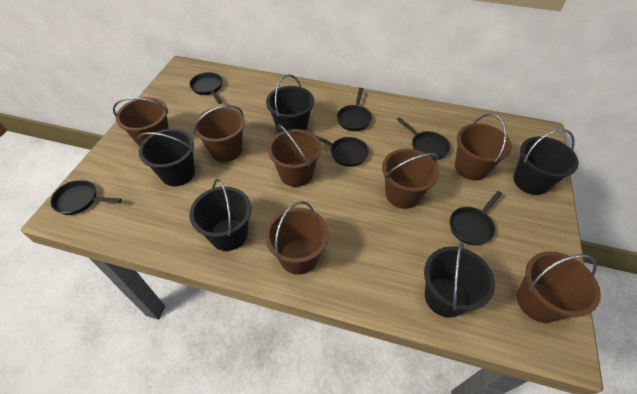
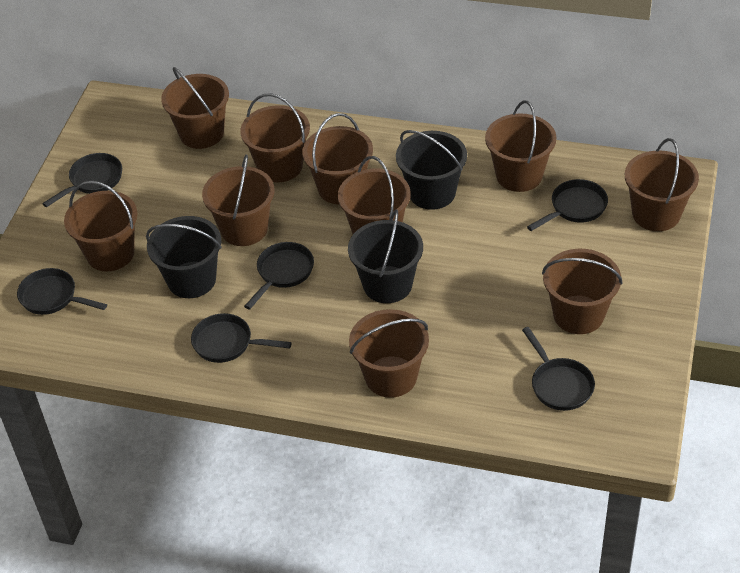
black bucket: 5 -> 3
brown bucket: 7 -> 10

